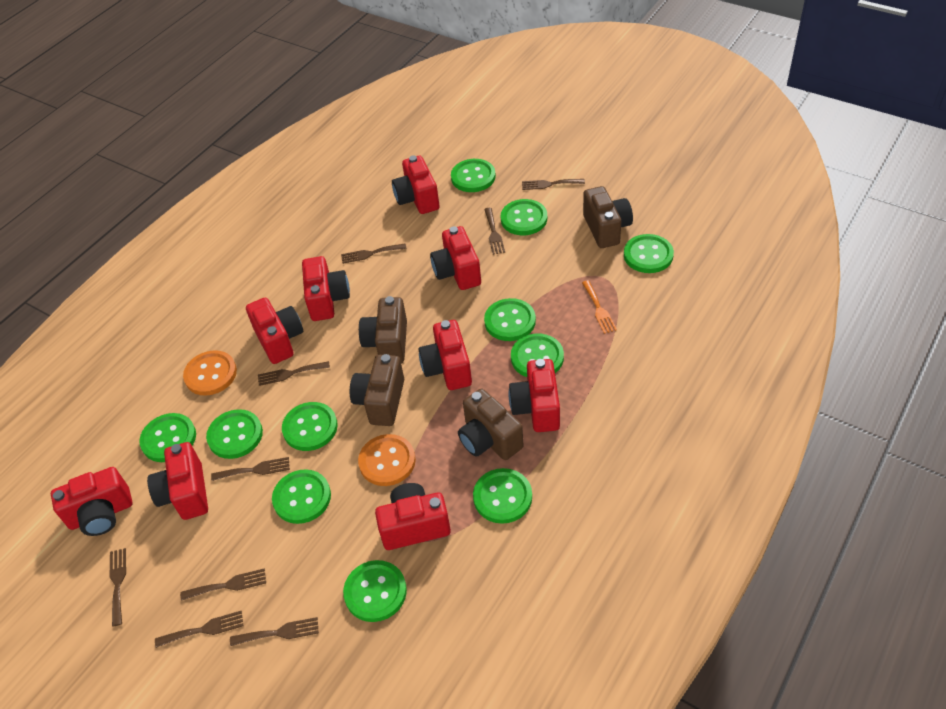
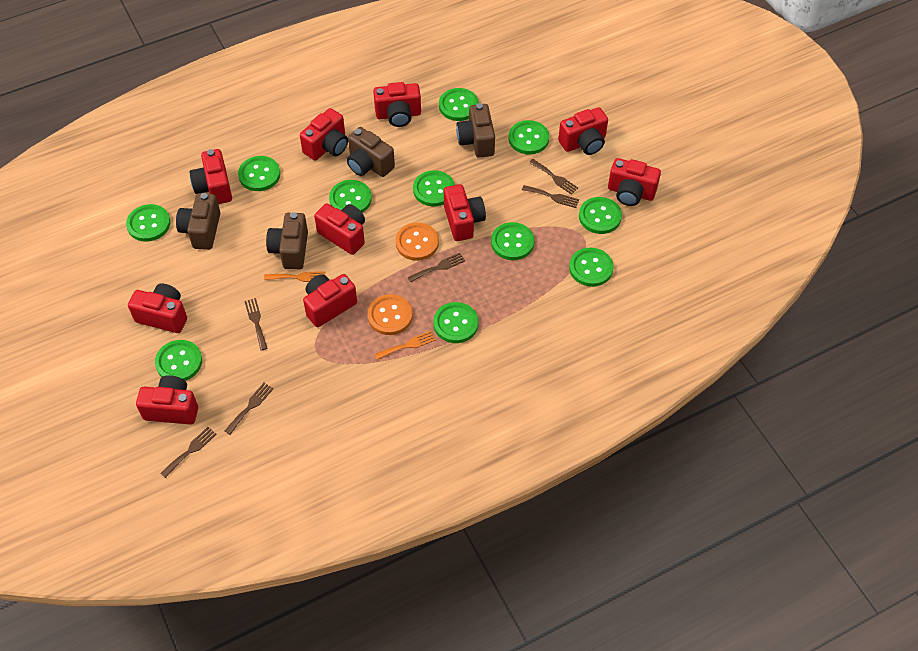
brown fork: 9 -> 6
orange fork: 1 -> 2
red camera: 9 -> 10

